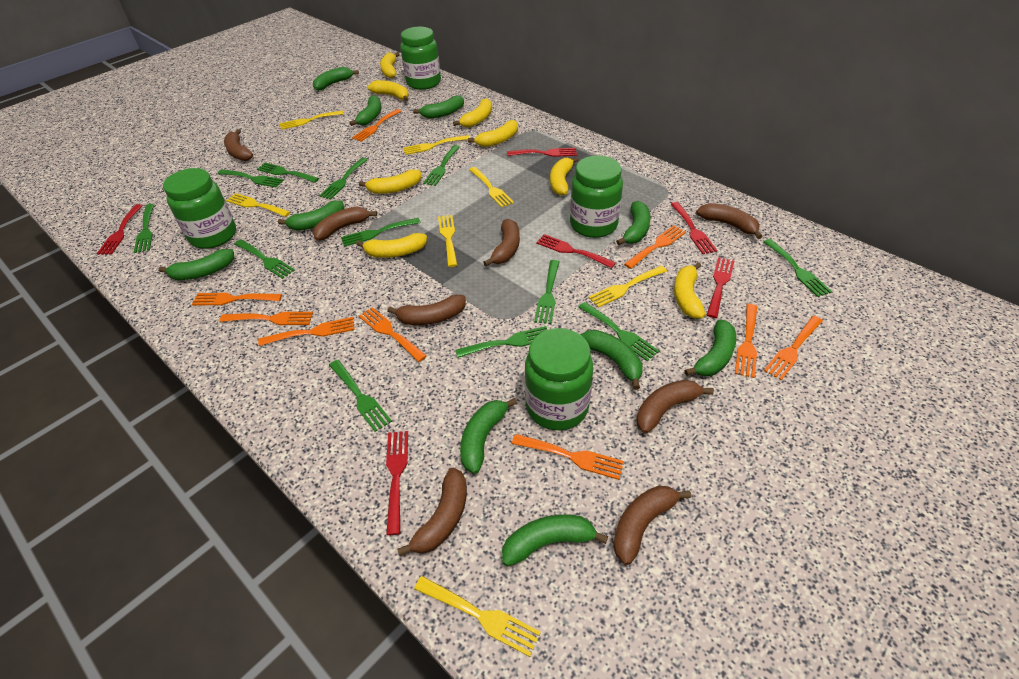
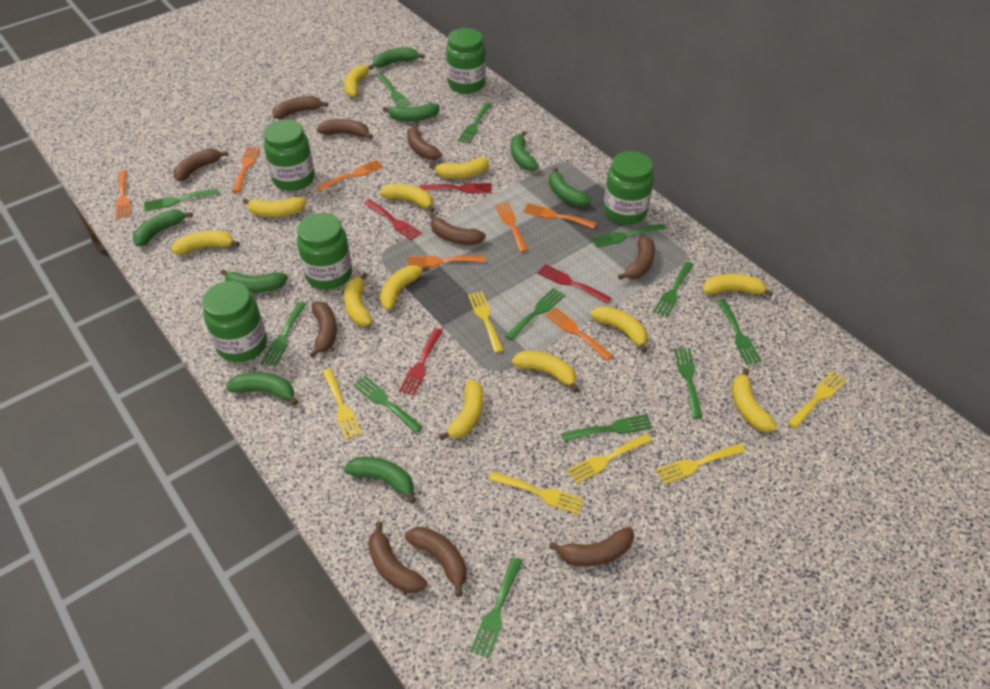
brown banana: 8 -> 10
green banana: 10 -> 8
green jar: 4 -> 5
orange fork: 9 -> 7
red fork: 6 -> 4
yellow banana: 8 -> 12
yellow fork: 7 -> 6

